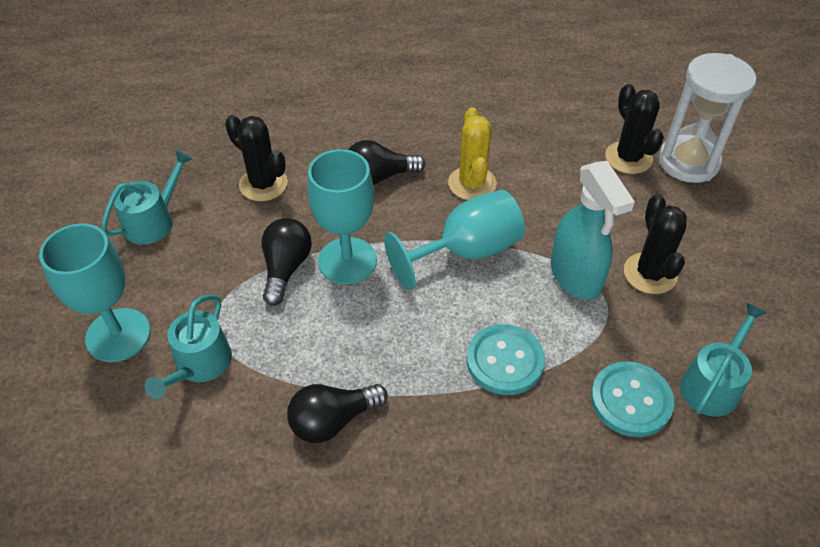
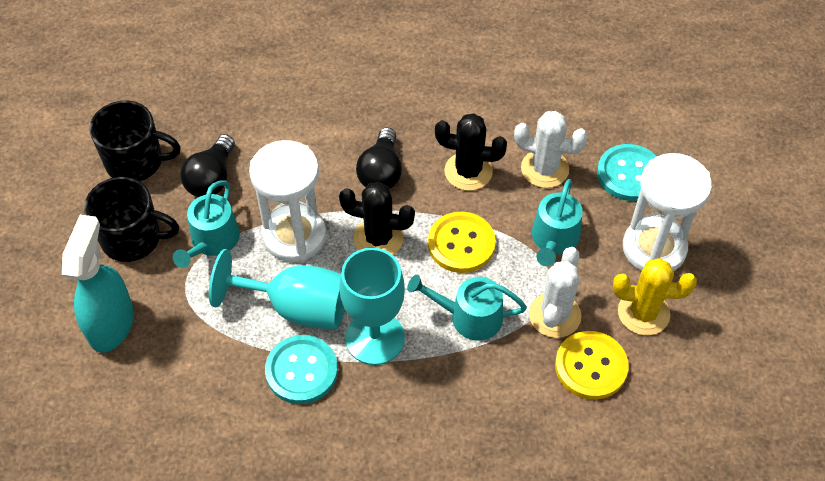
black cactus: 3 -> 2
black light bulb: 3 -> 2
black mug: 0 -> 2
turquoise goblet: 3 -> 2
white cactus: 0 -> 2
white hourglass: 1 -> 2
yellow button: 0 -> 2

